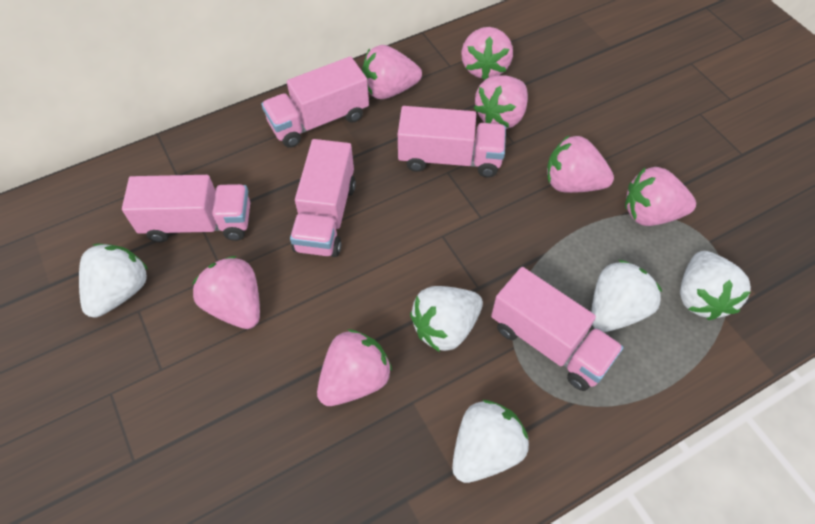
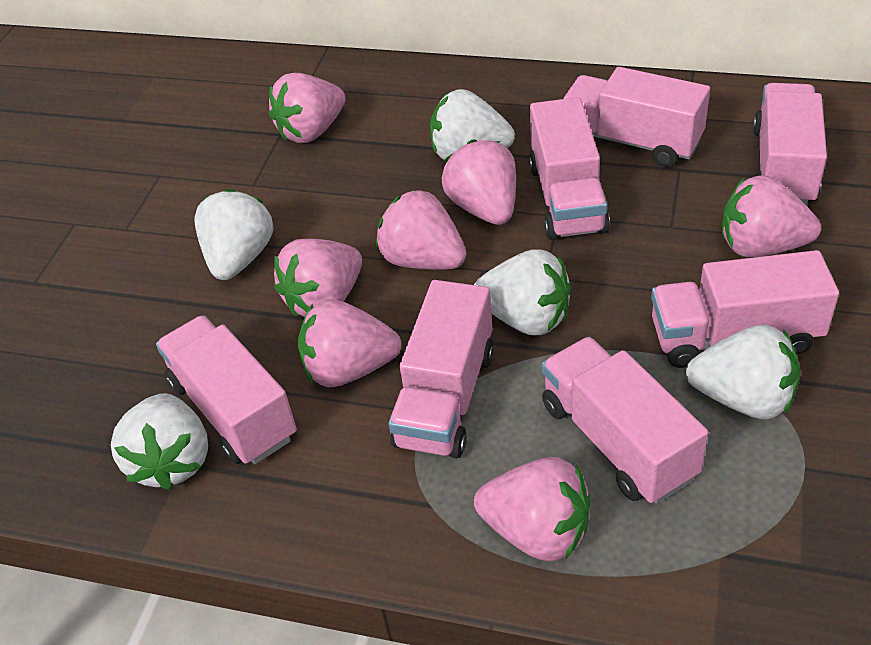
pink truck: 5 -> 7

